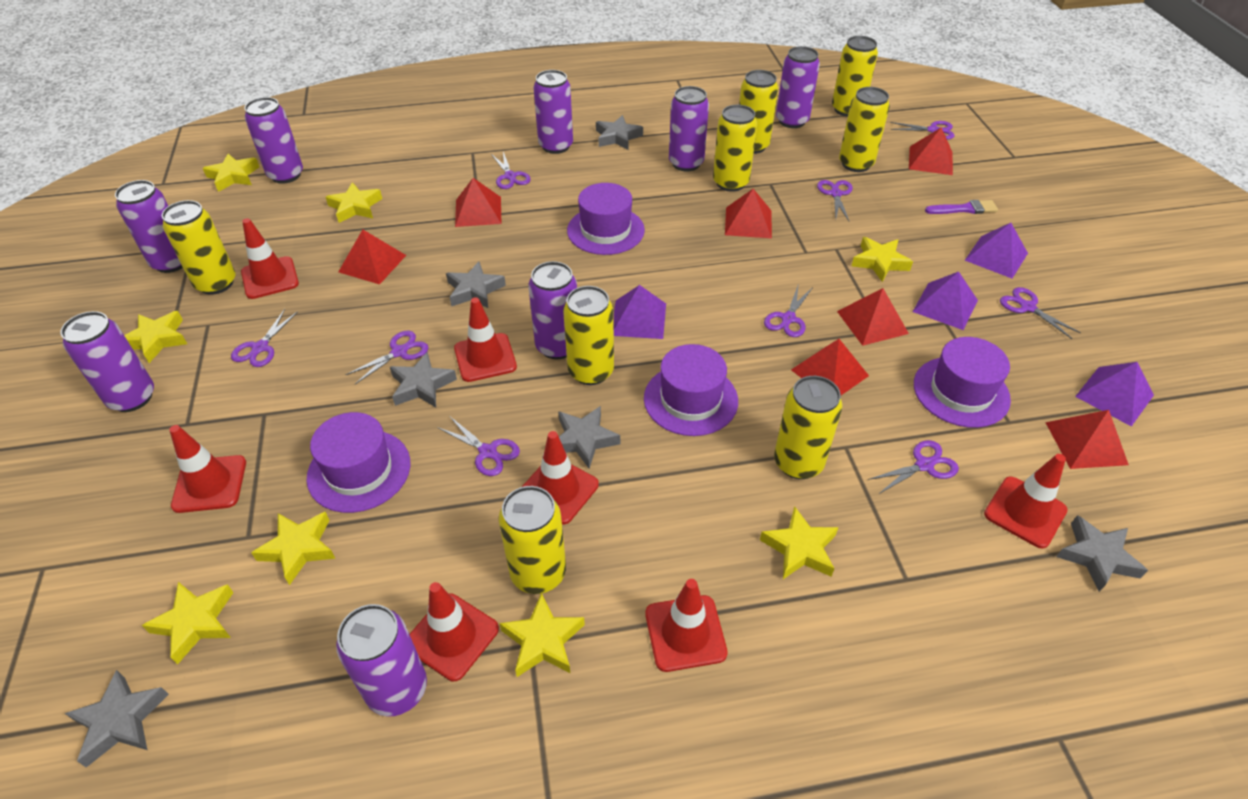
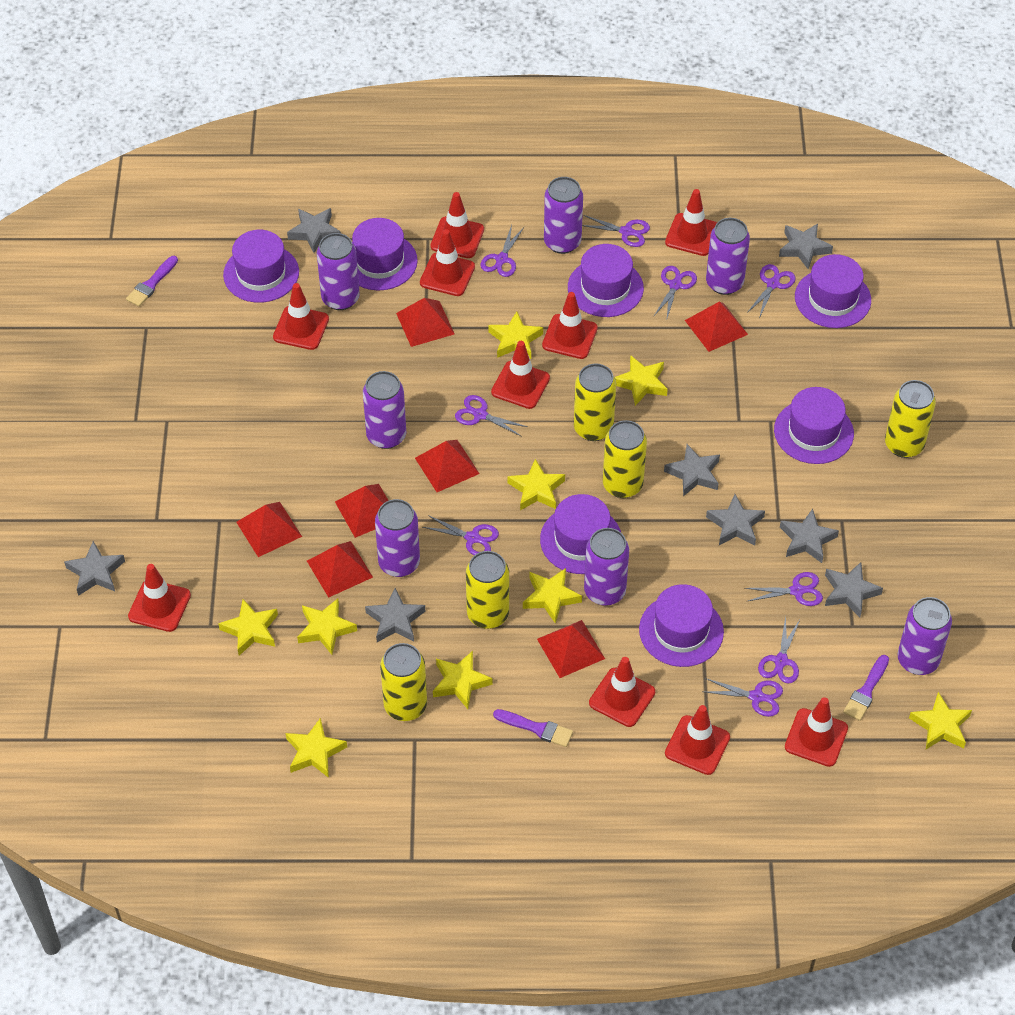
grey star: 6 -> 8
purple brush: 1 -> 3
purple can: 8 -> 7
purple hat: 4 -> 7
purple pyramid: 4 -> 0
red traffic cone: 7 -> 10
yellow can: 8 -> 5
yellow star: 8 -> 9

